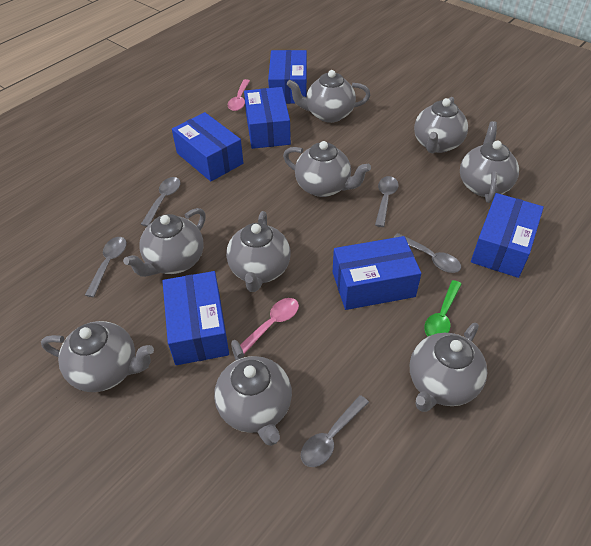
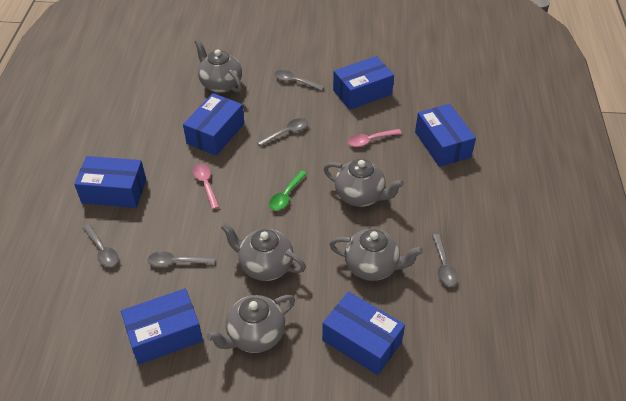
grey teapot: 9 -> 5

